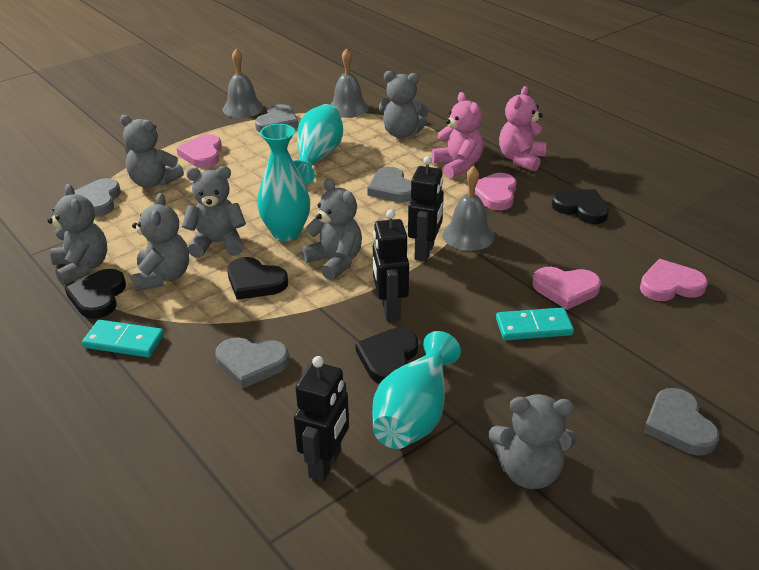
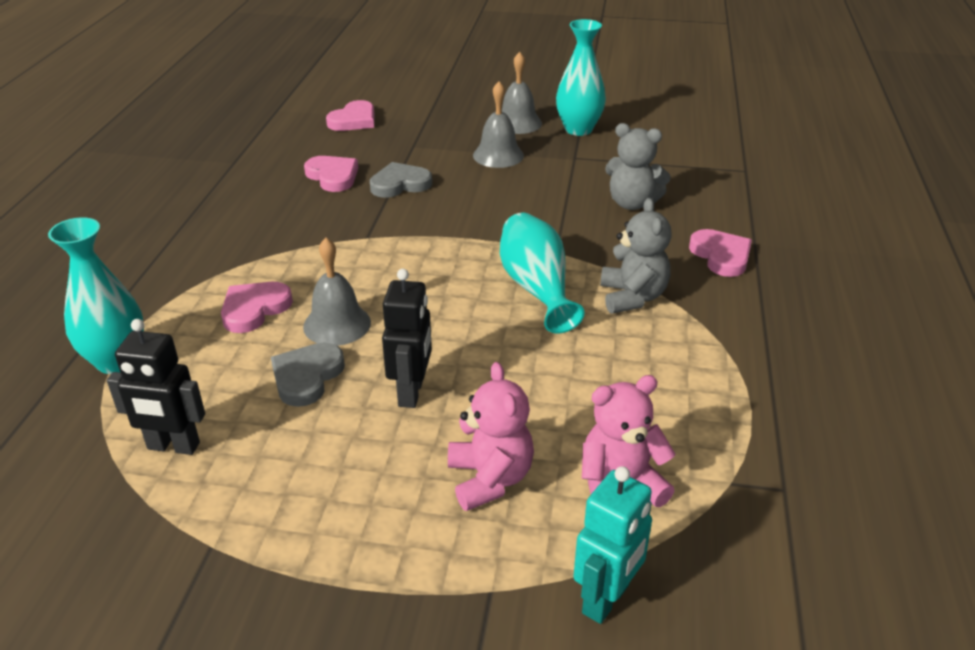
black heart: 4 -> 0
black robot: 3 -> 2
grey heart: 5 -> 2
grey teddy bear: 7 -> 2
turquoise domino: 2 -> 0
turquoise robot: 0 -> 1

